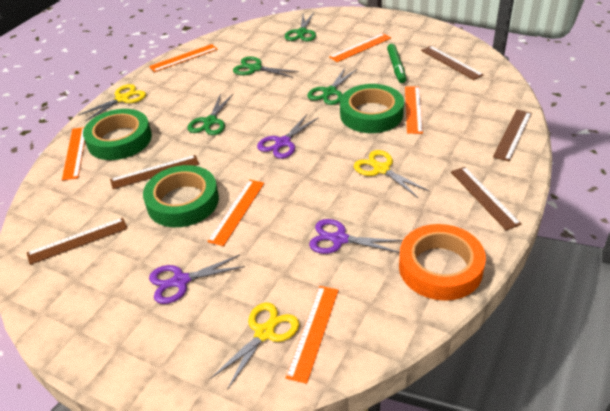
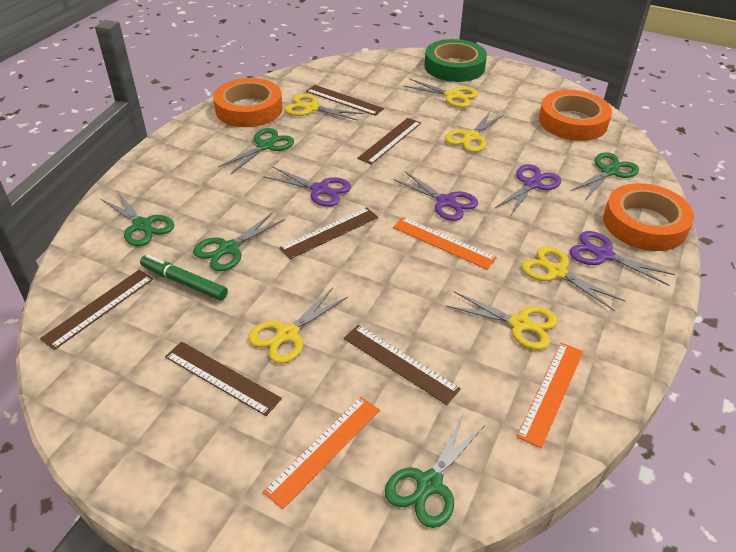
brown ruler: 5 -> 6
green scissors: 4 -> 5
green tape: 3 -> 1
orange ruler: 6 -> 3
orange tape: 1 -> 3
purple scissors: 3 -> 4
yellow scissors: 3 -> 6

